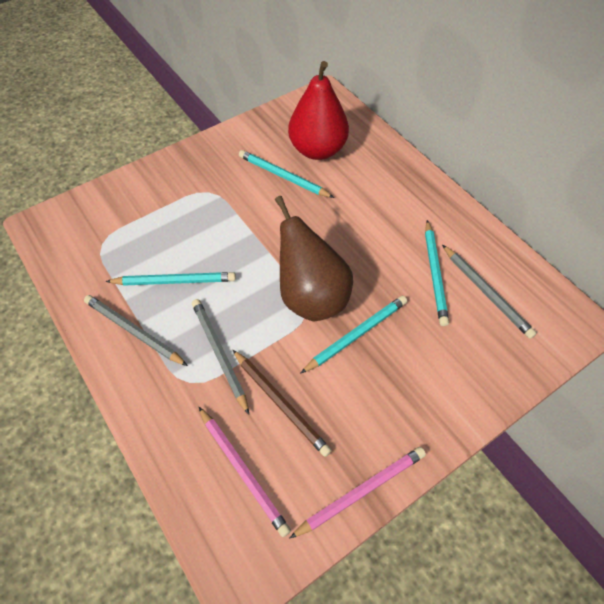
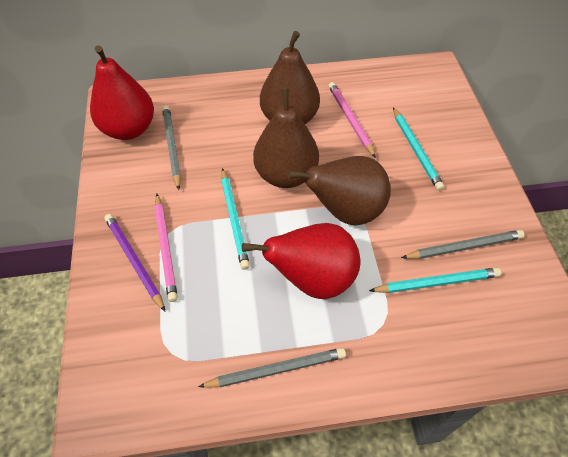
brown pear: 1 -> 3
brown pencil: 1 -> 0
purple pencil: 0 -> 1
red pear: 1 -> 2
turquoise pencil: 4 -> 3

